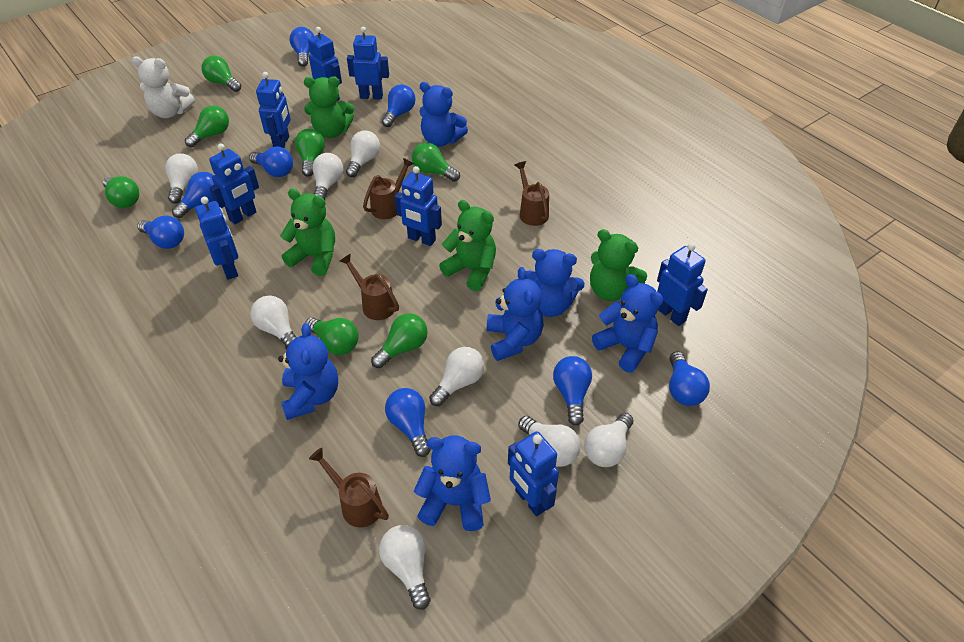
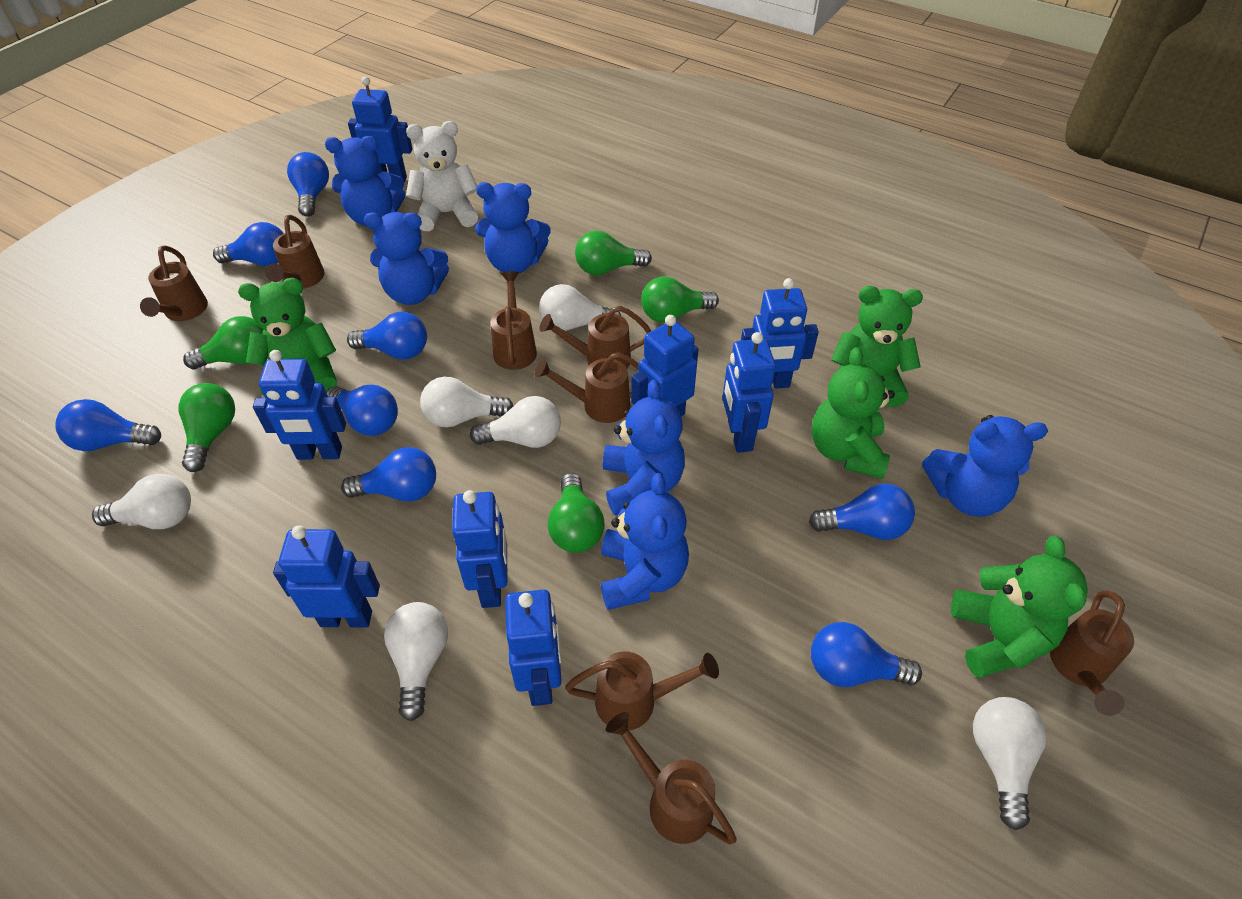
brown watering can: 4 -> 8
green light bulb: 7 -> 5
white light bulb: 8 -> 6

